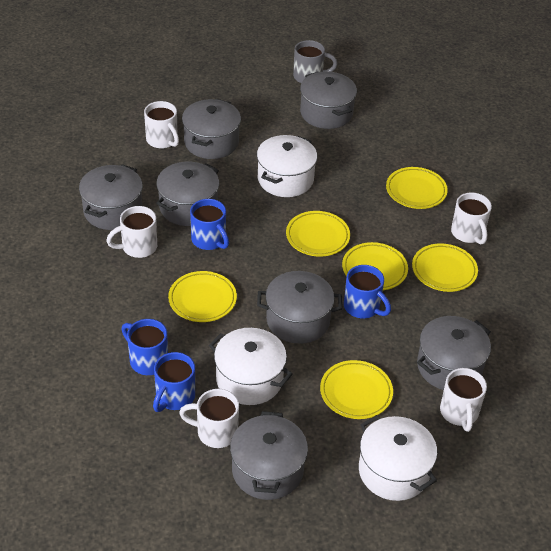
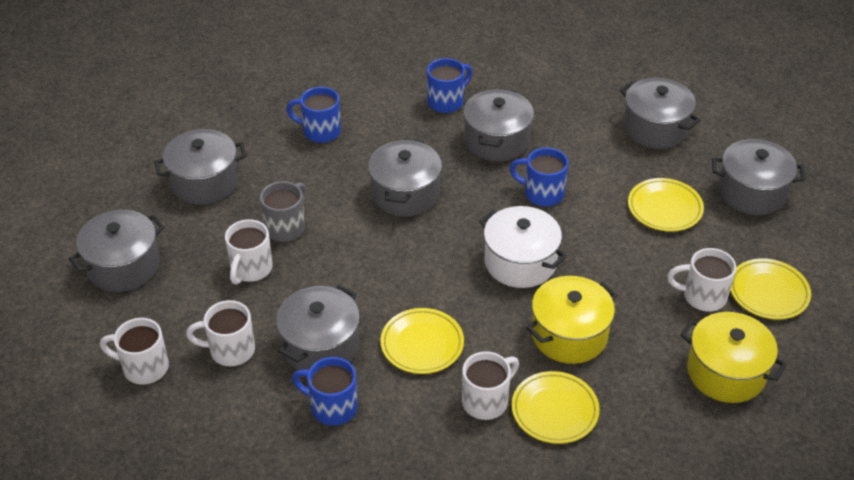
white pot: 3 -> 1
yellow plate: 6 -> 4
yellow pot: 0 -> 2

